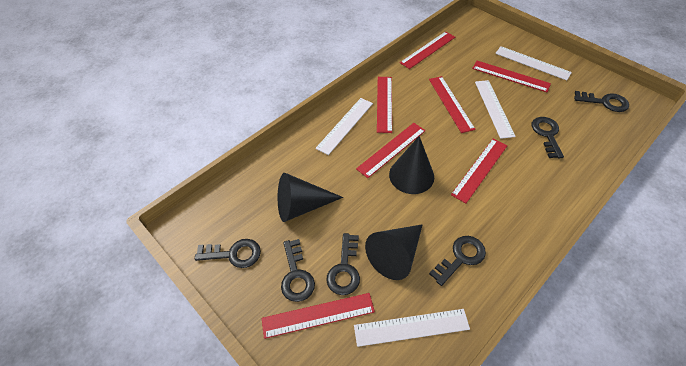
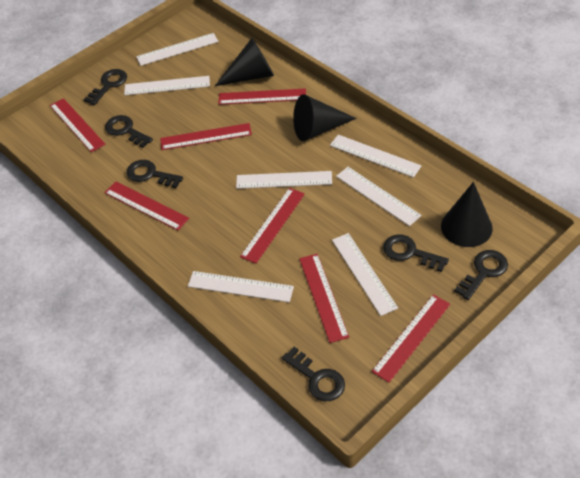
white ruler: 4 -> 7

